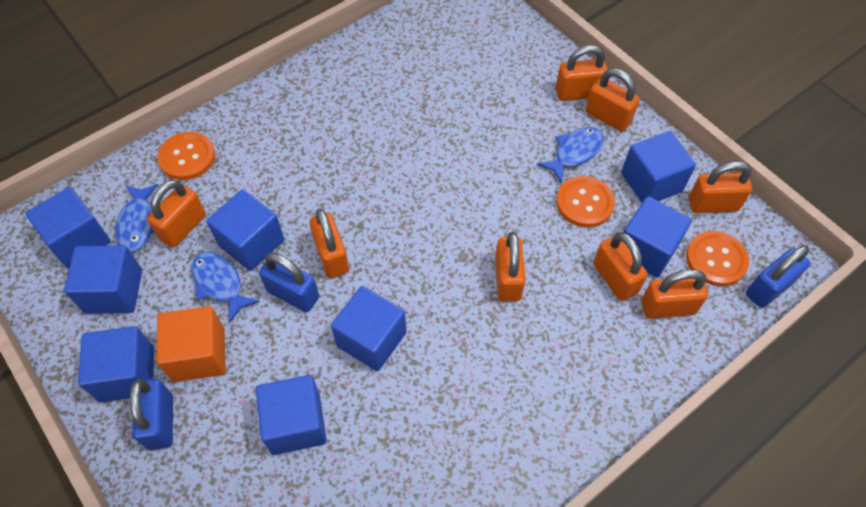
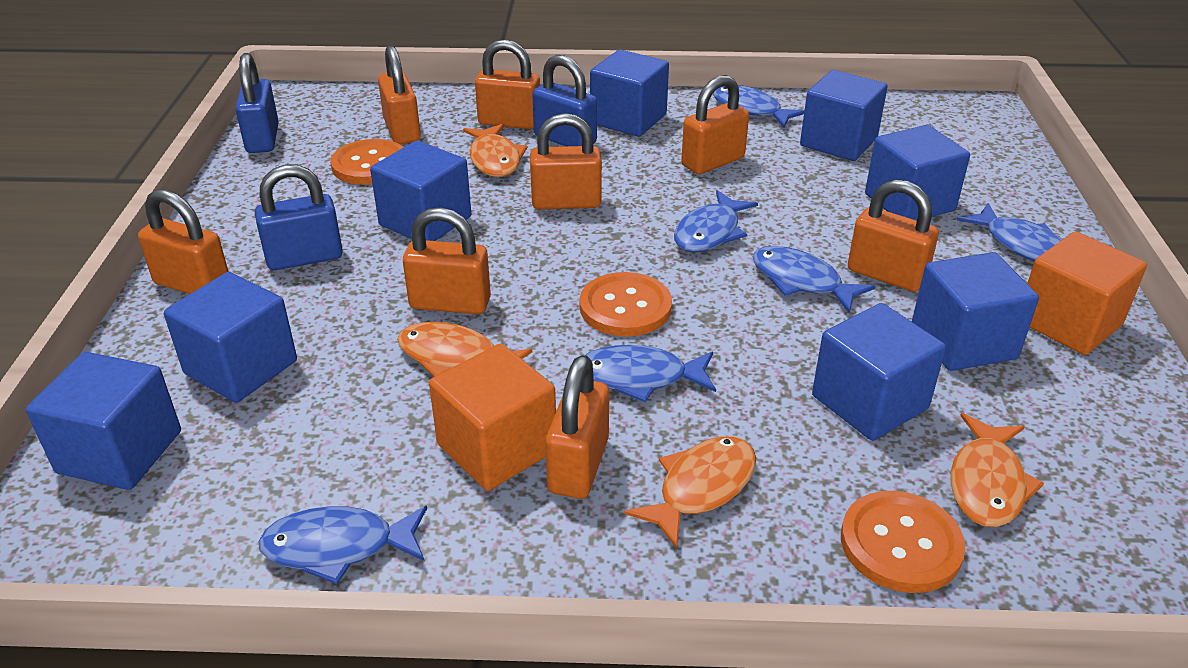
blue fish: 3 -> 6
orange cube: 1 -> 2
orange fish: 0 -> 4

